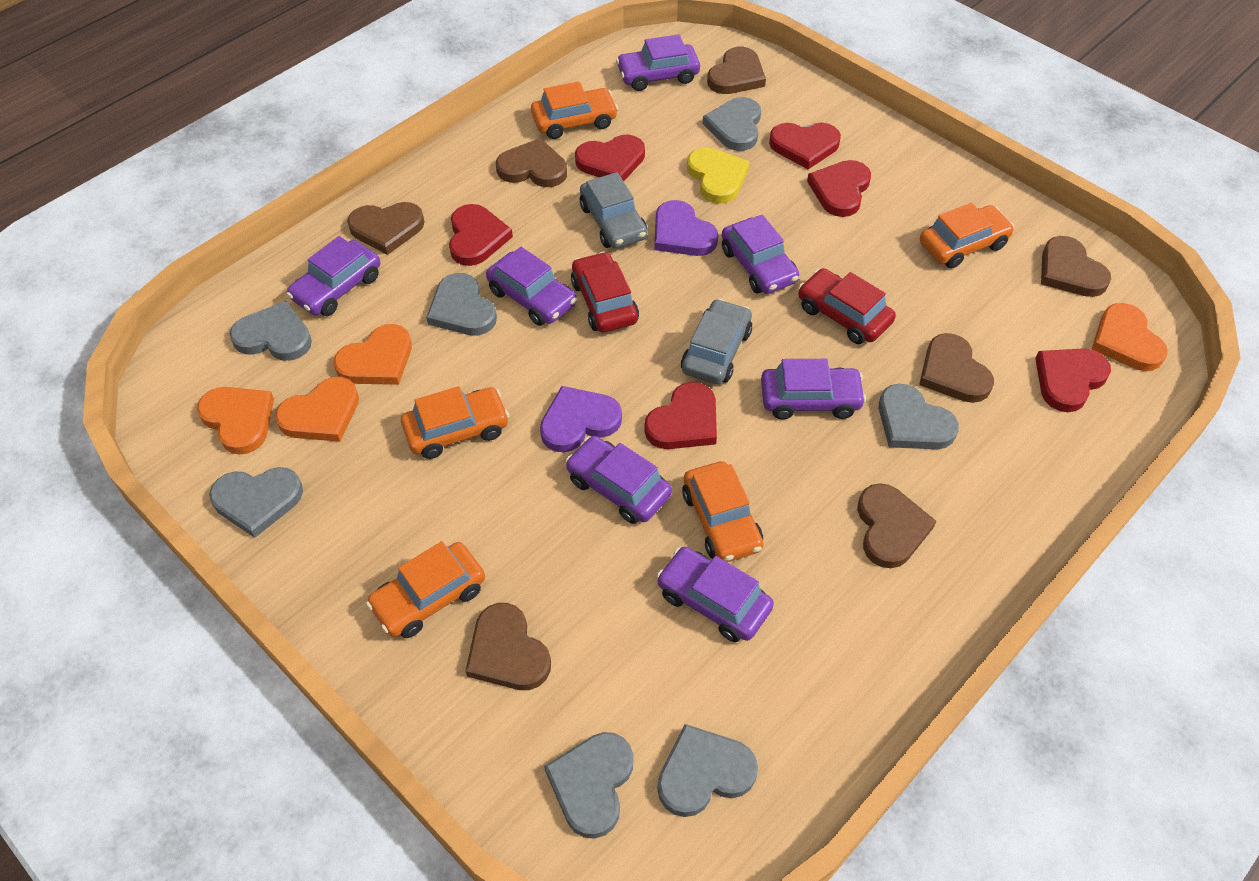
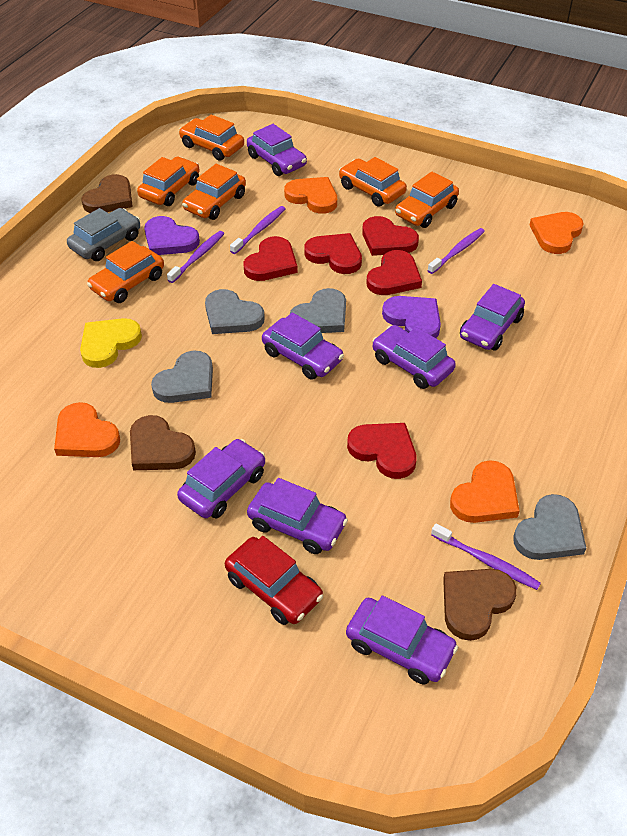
brown heart: 7 -> 3
grey car: 2 -> 1
grey heart: 7 -> 4
orange car: 5 -> 6
purple toothbrush: 0 -> 4
red car: 2 -> 1
red heart: 6 -> 5

